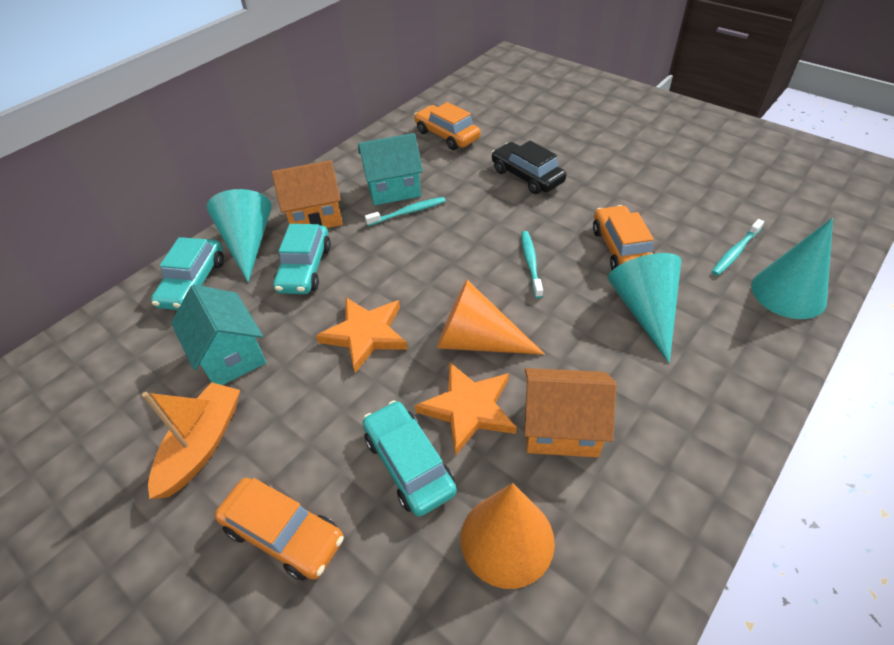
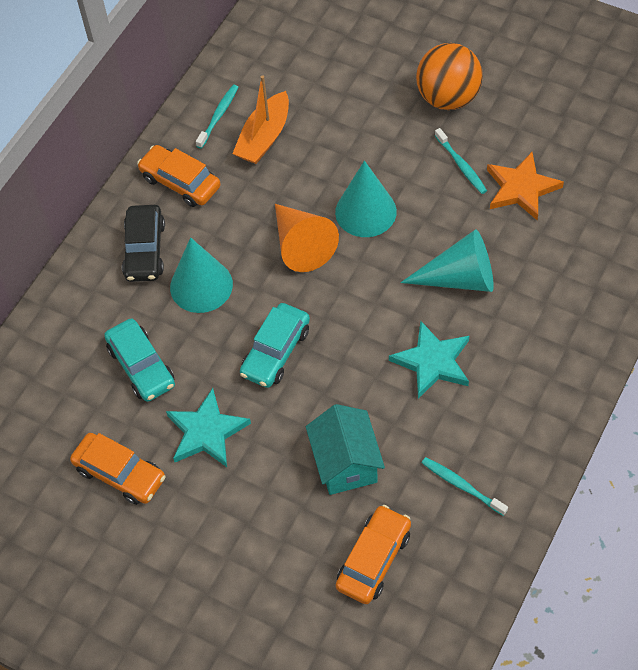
orange ball: 0 -> 1
orange cone: 2 -> 1
orange house: 2 -> 0
orange star: 2 -> 1
turquoise car: 3 -> 2
turquoise house: 2 -> 1
turquoise star: 0 -> 2

